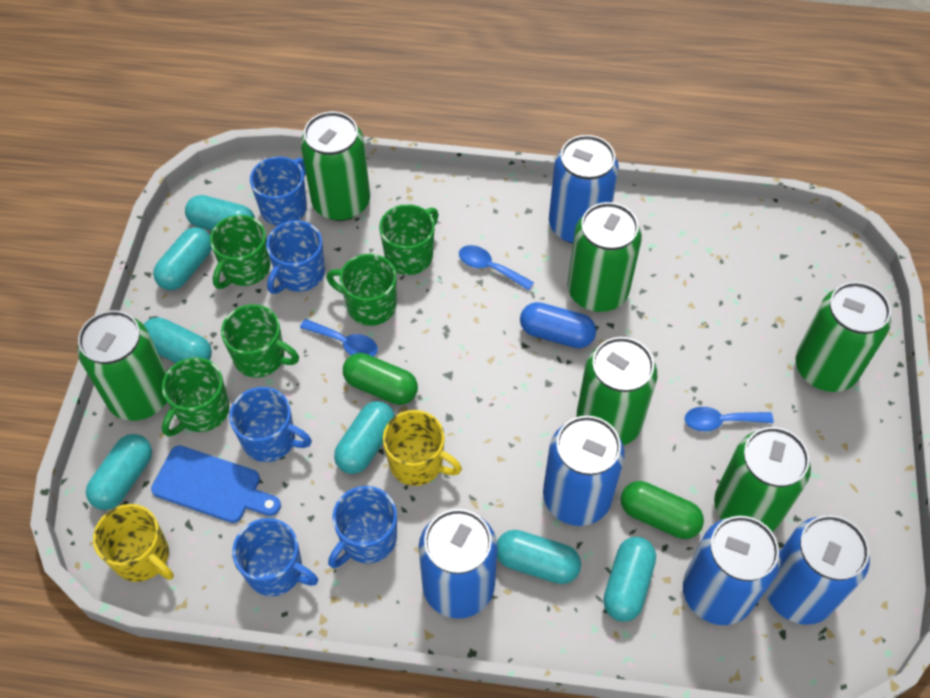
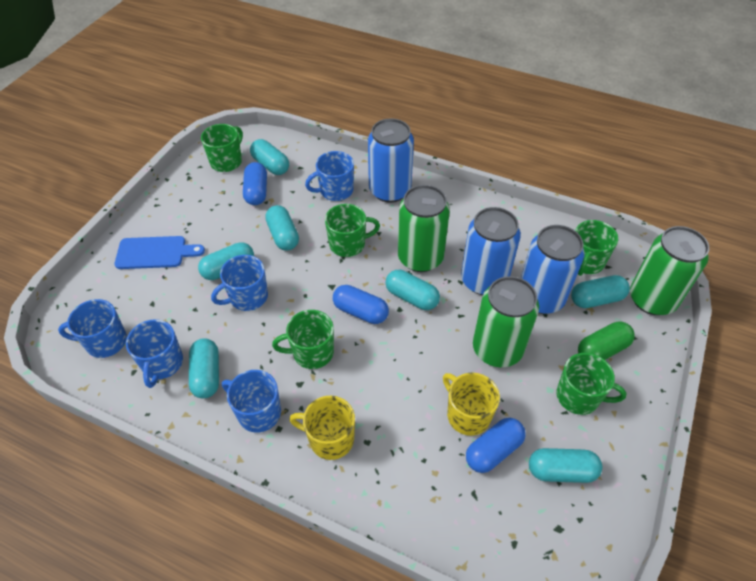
blue can: 5 -> 3
blue capsule: 1 -> 3
blue spoon: 3 -> 0
green can: 6 -> 3
green capsule: 2 -> 1

